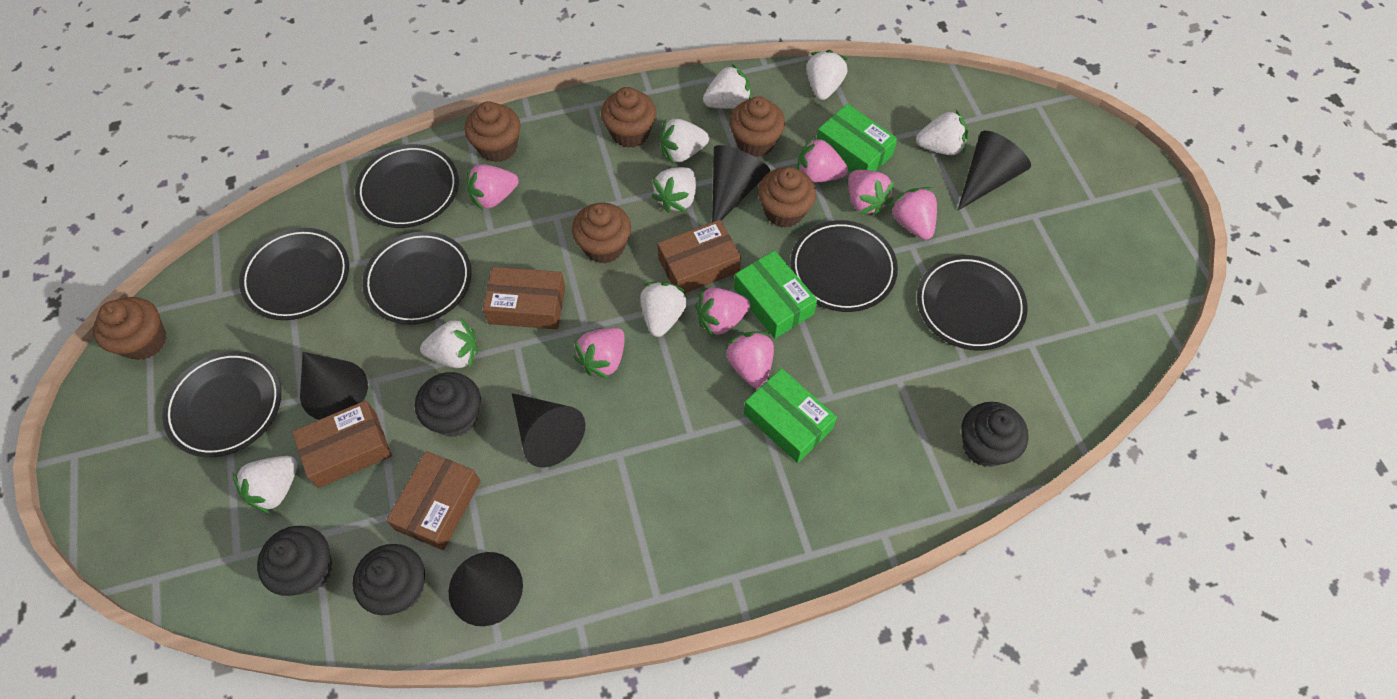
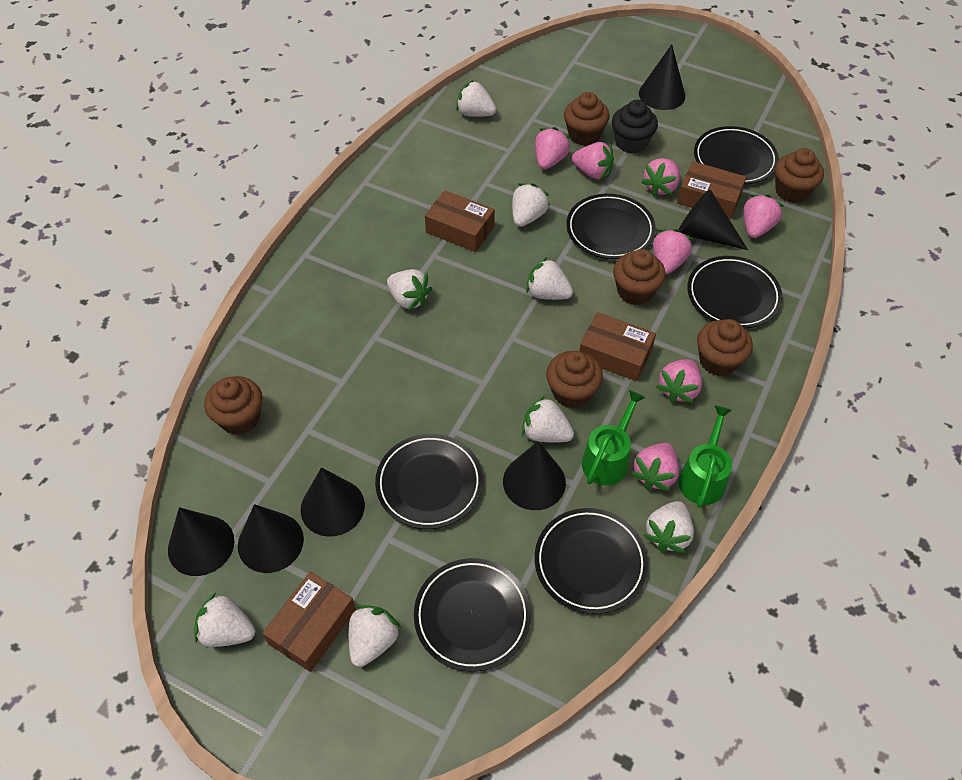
black cone: 5 -> 6
black cupcake: 4 -> 1
green box: 3 -> 0
green watering can: 0 -> 2

